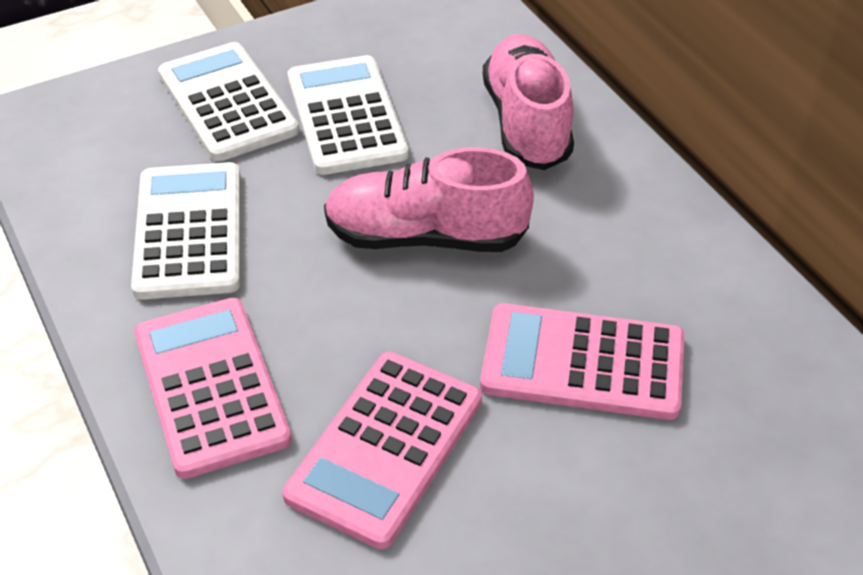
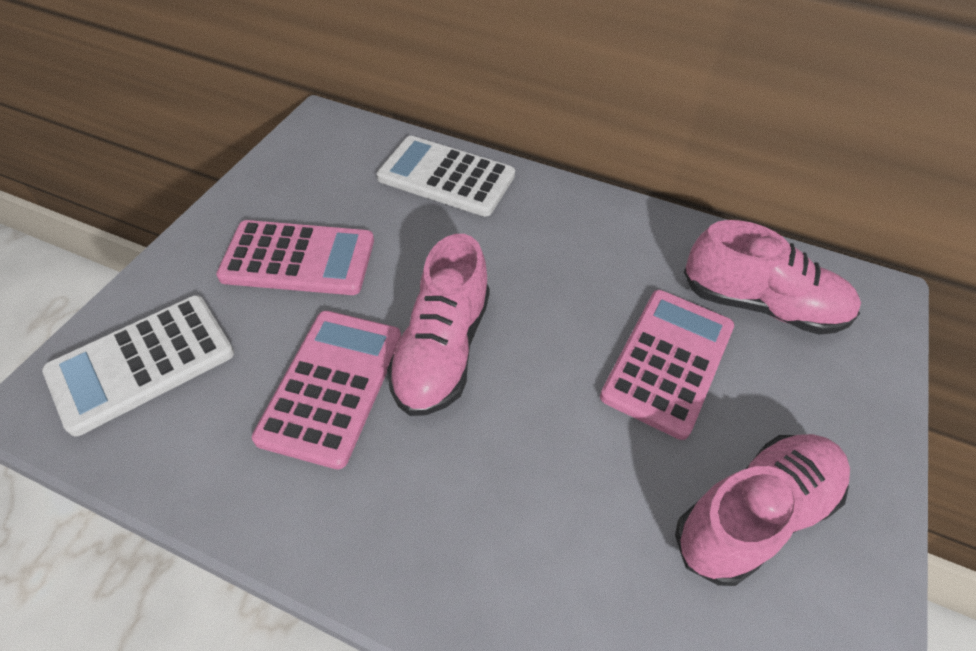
pink shoe: 2 -> 3
white calculator: 3 -> 2

